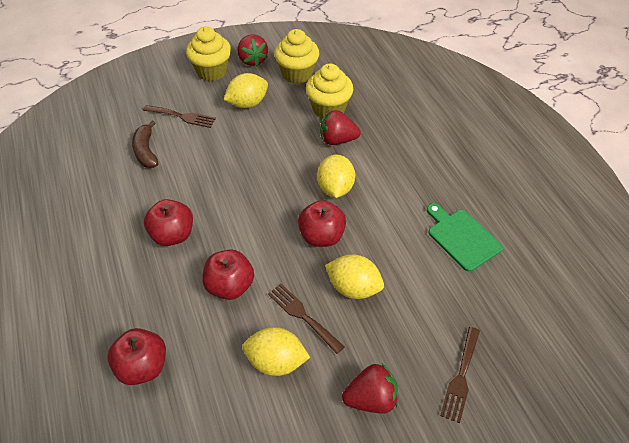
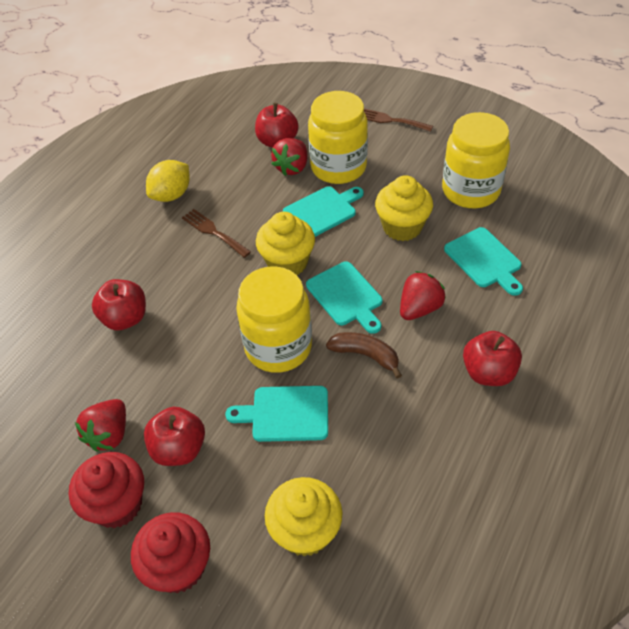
brown fork: 3 -> 2
green cutting board: 1 -> 0
red cupcake: 0 -> 2
turquoise cutting board: 0 -> 4
yellow jar: 0 -> 3
yellow lemon: 4 -> 1

